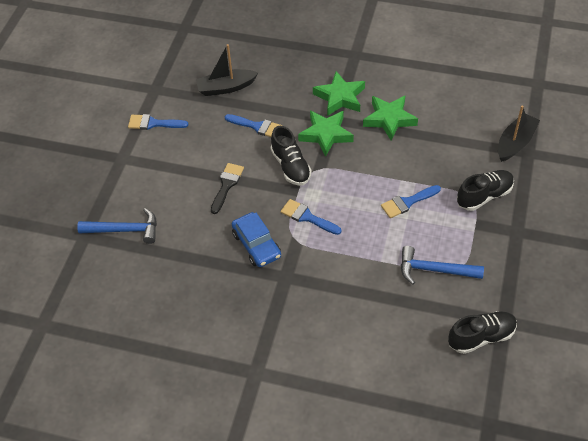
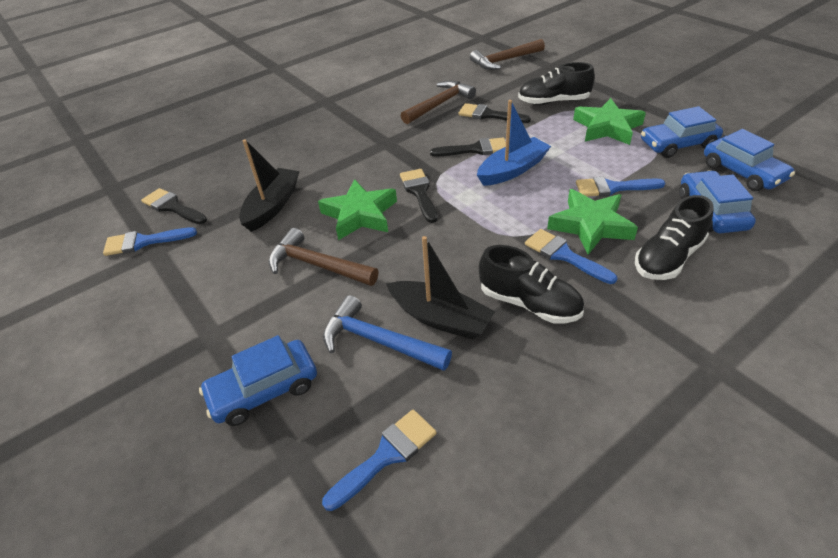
black brush: 1 -> 4
blue boat: 0 -> 1
blue car: 1 -> 4
blue hammer: 2 -> 1
brown hammer: 0 -> 3

